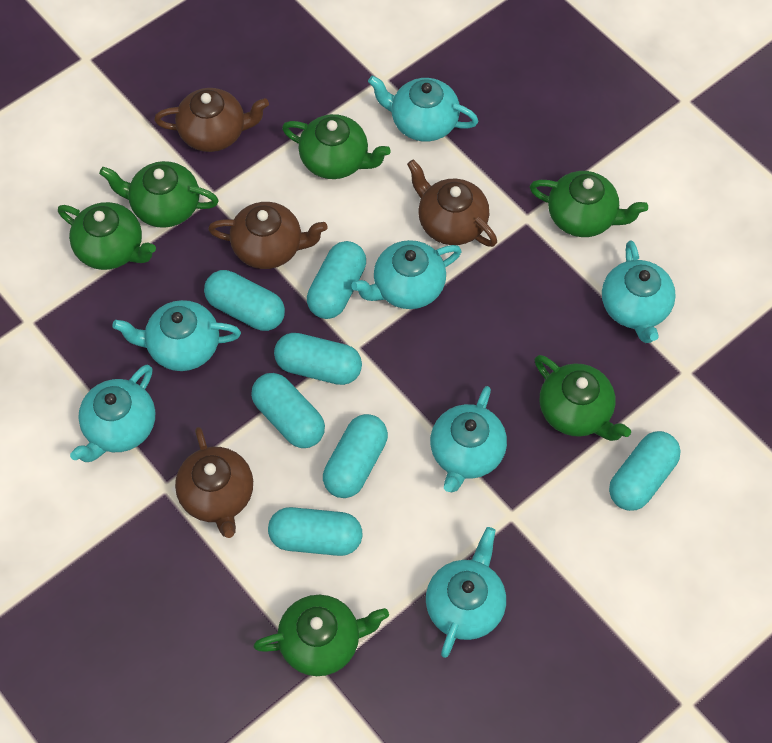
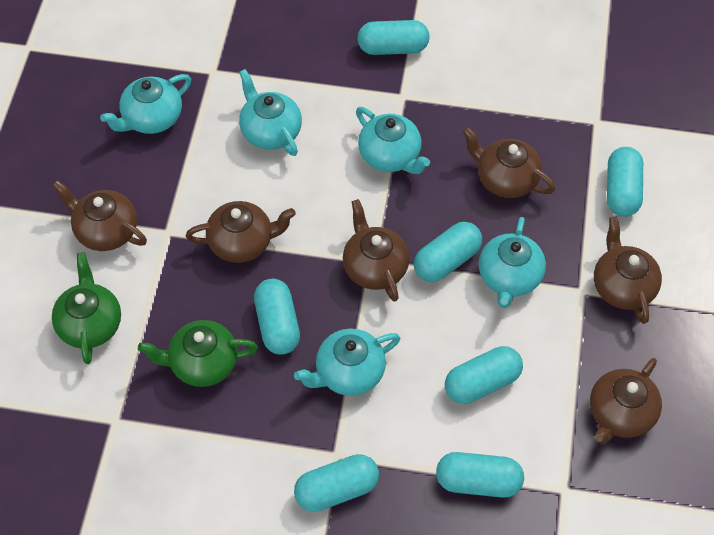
brown teapot: 4 -> 6
green teapot: 6 -> 2
turquoise teapot: 7 -> 5

